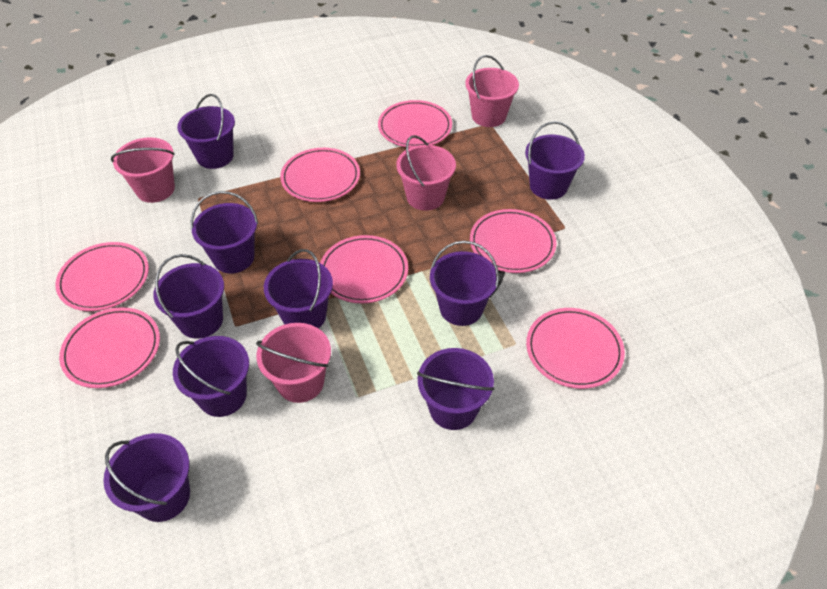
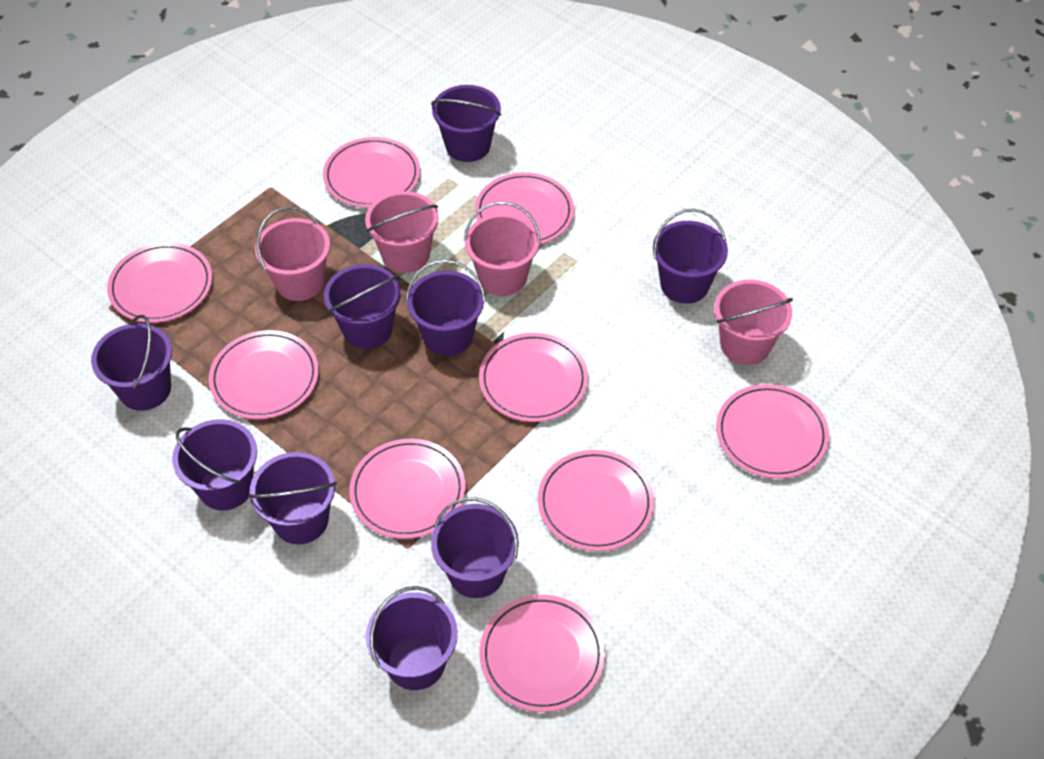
pink plate: 7 -> 9

